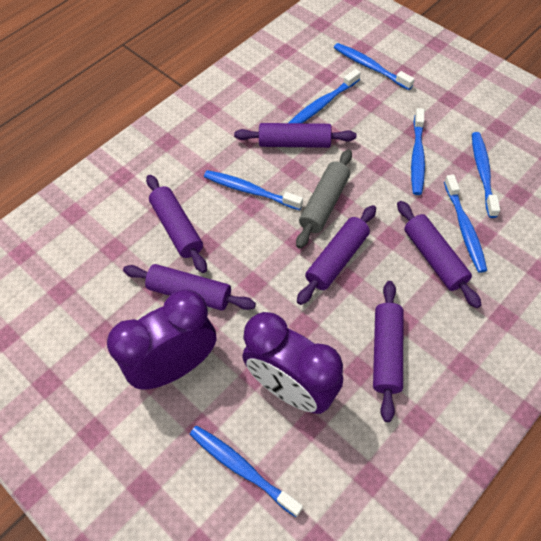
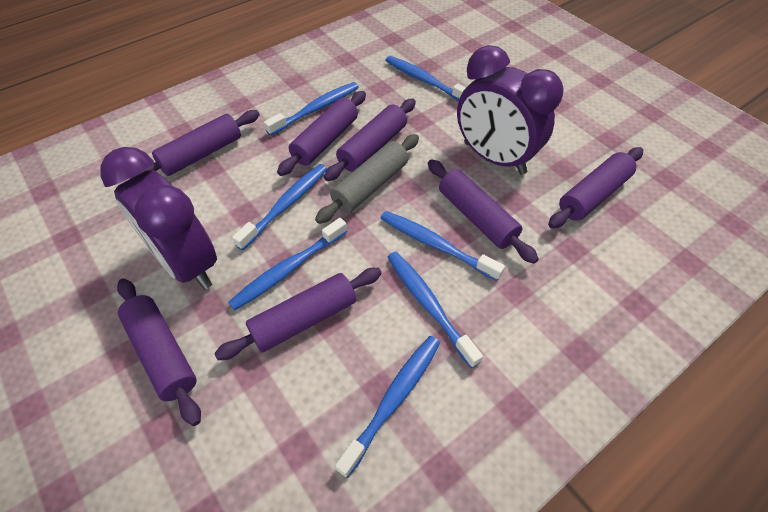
purple rolling pin: 6 -> 7

